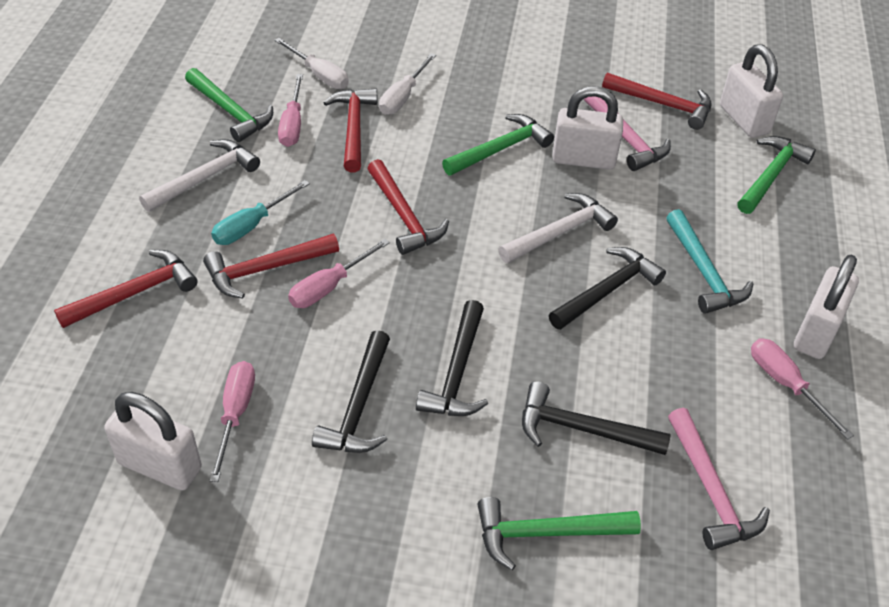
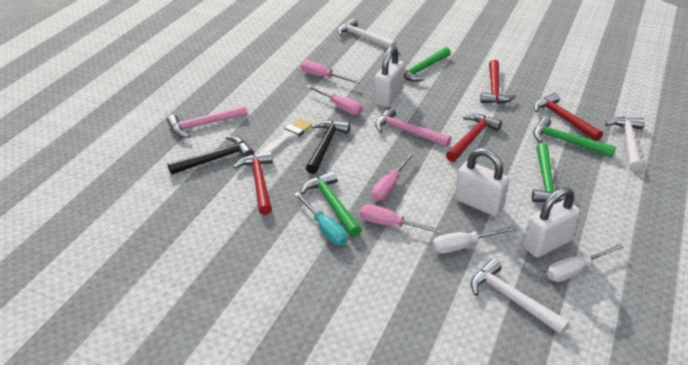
black hammer: 4 -> 2
red hammer: 5 -> 4
turquoise hammer: 1 -> 0
white brush: 0 -> 1
white hammer: 2 -> 3
white padlock: 4 -> 3

